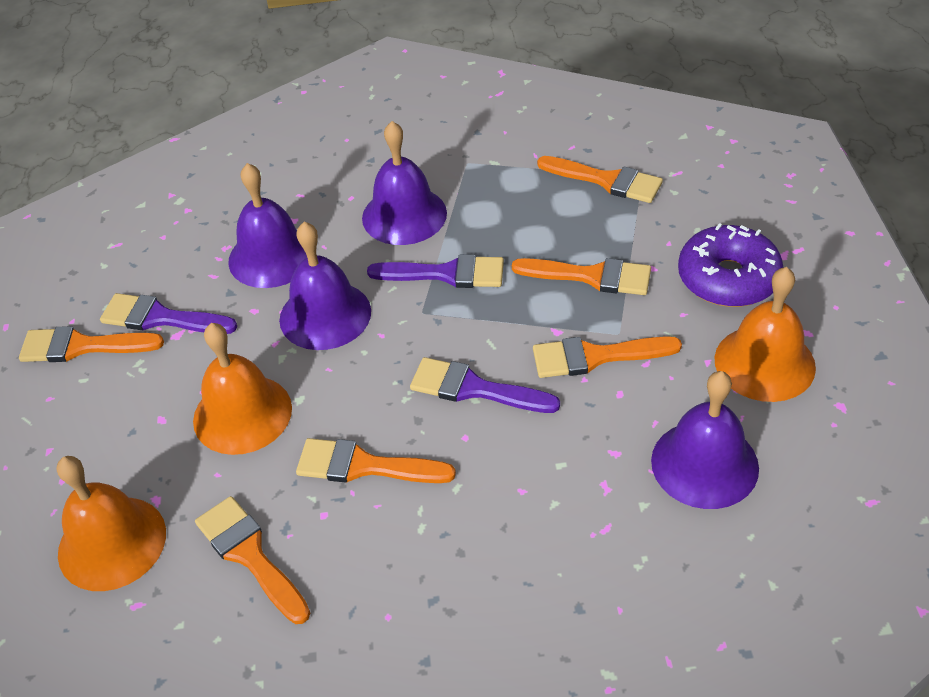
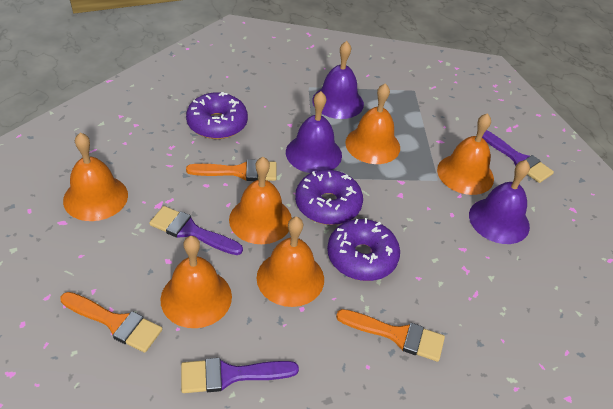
orange bell: 3 -> 6
orange brush: 6 -> 3
purple bell: 4 -> 3
purple donut: 1 -> 3

